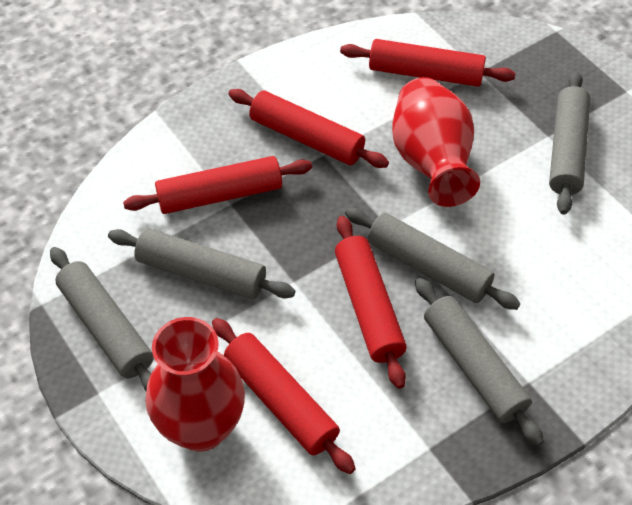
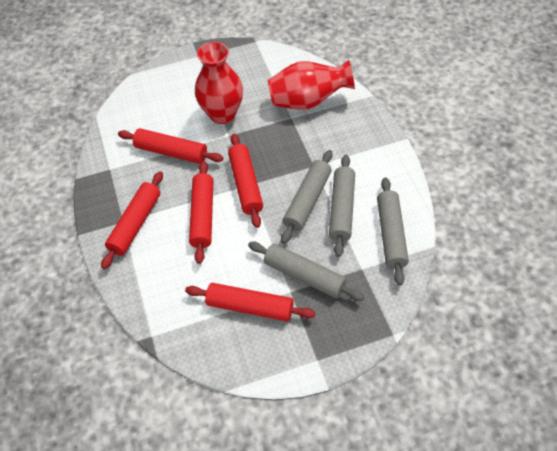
grey rolling pin: 5 -> 4

